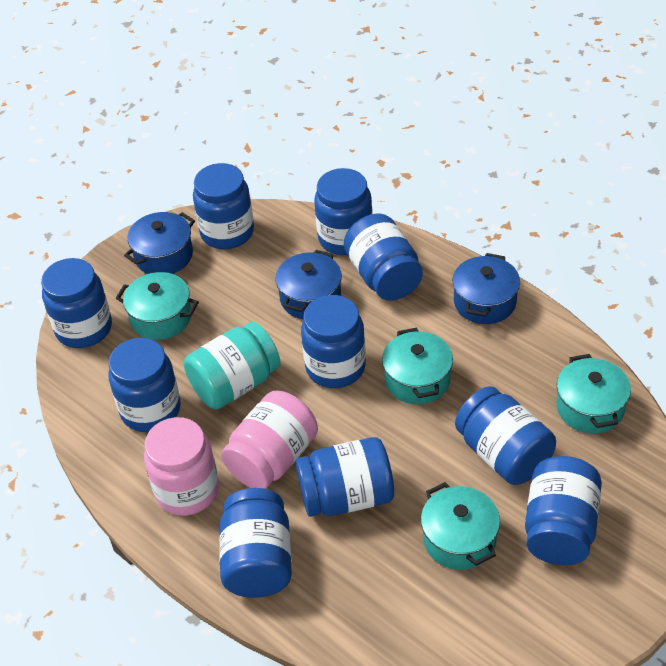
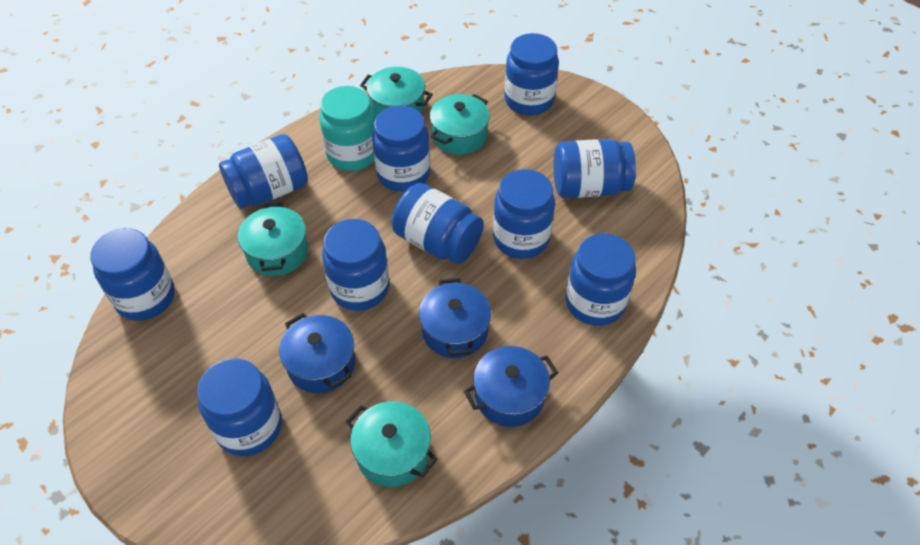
pink jar: 2 -> 0

